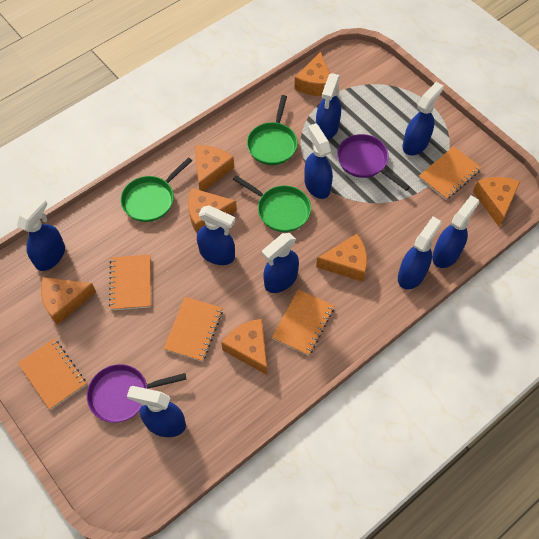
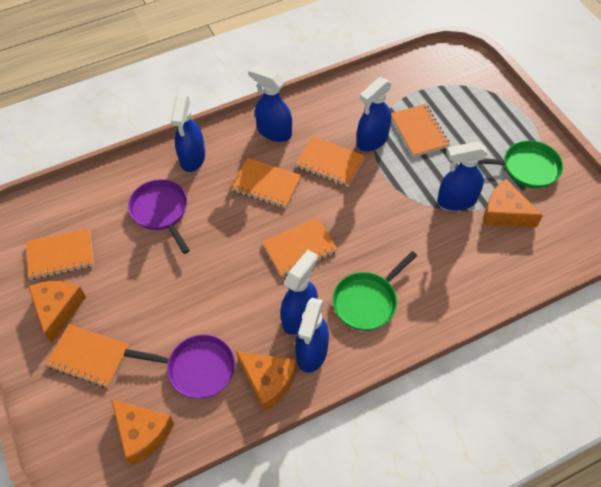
blue spray bottle: 9 -> 6
green pan: 3 -> 2
orange cheese: 7 -> 4
orange notebook: 5 -> 6

